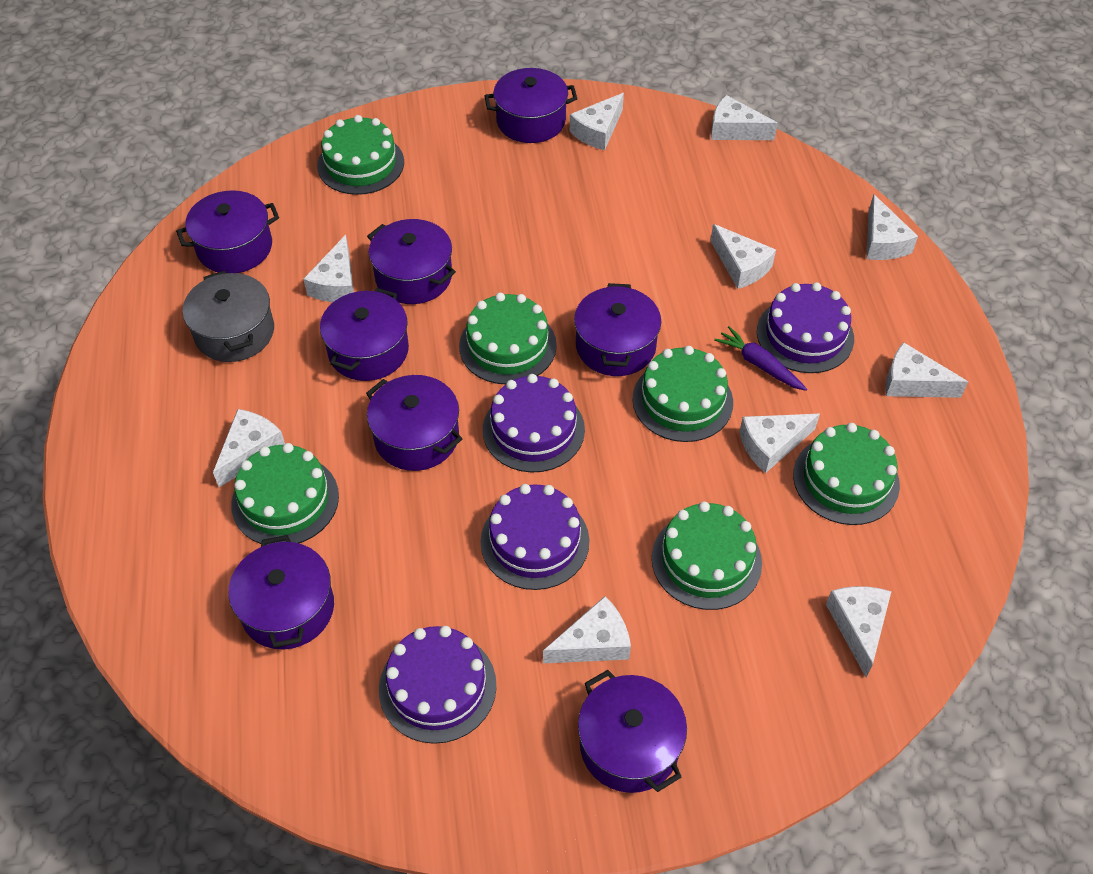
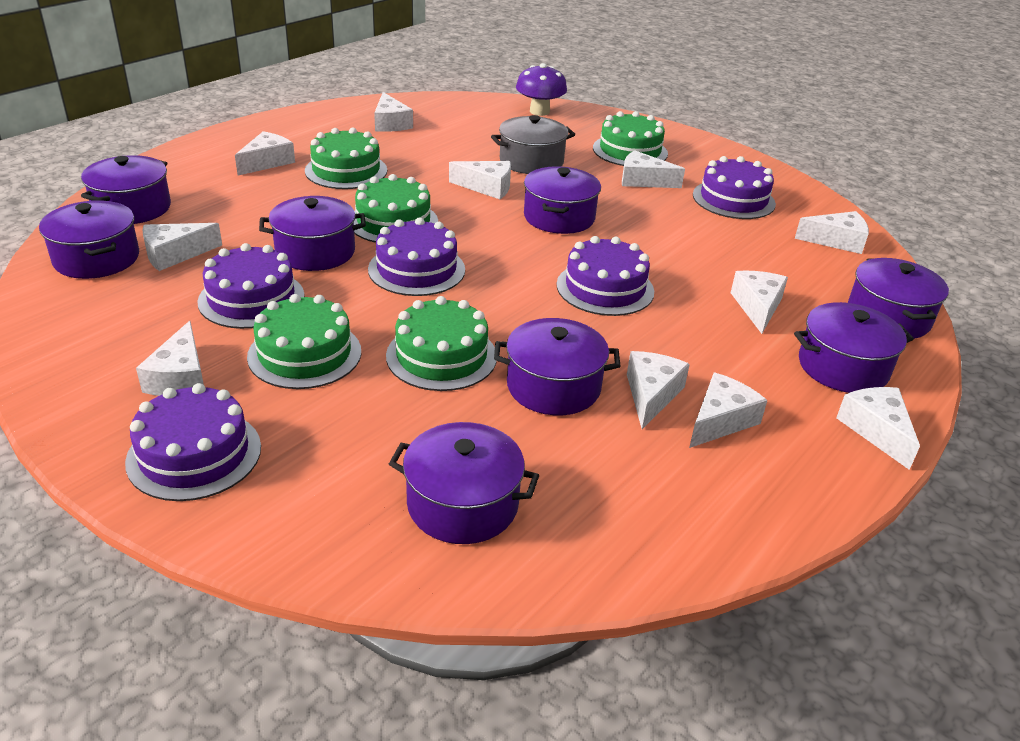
green cake: 6 -> 5
purple cake: 4 -> 5
purple carrot: 1 -> 0
purple mushroom: 0 -> 1
white cheese: 10 -> 11

